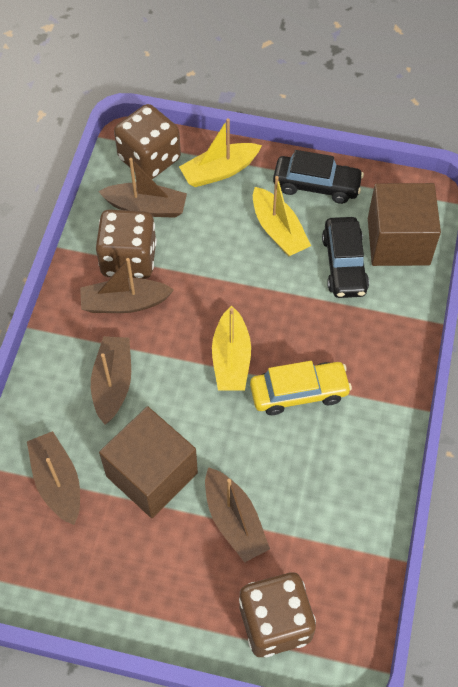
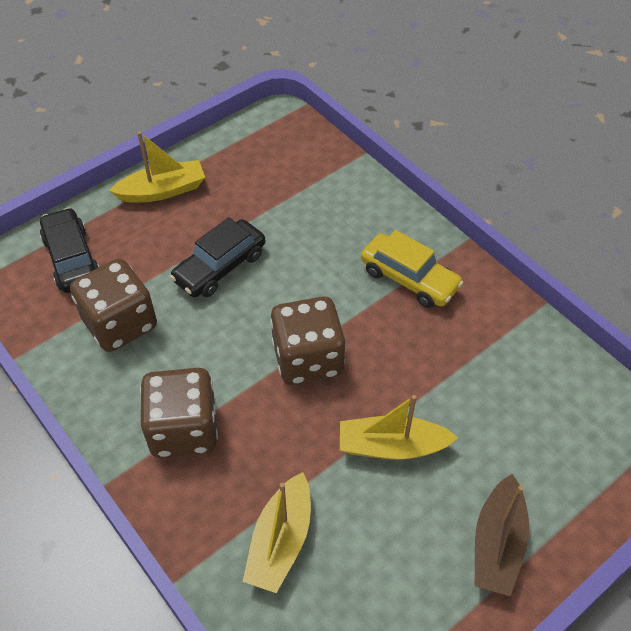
brown boat: 5 -> 1
brown cube: 2 -> 0

